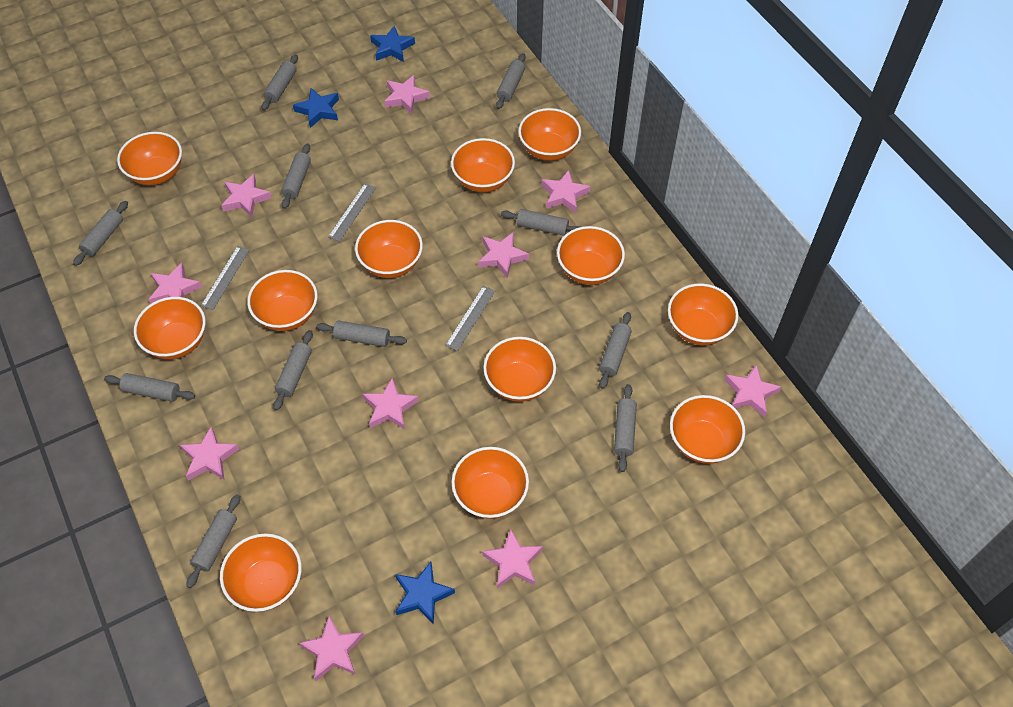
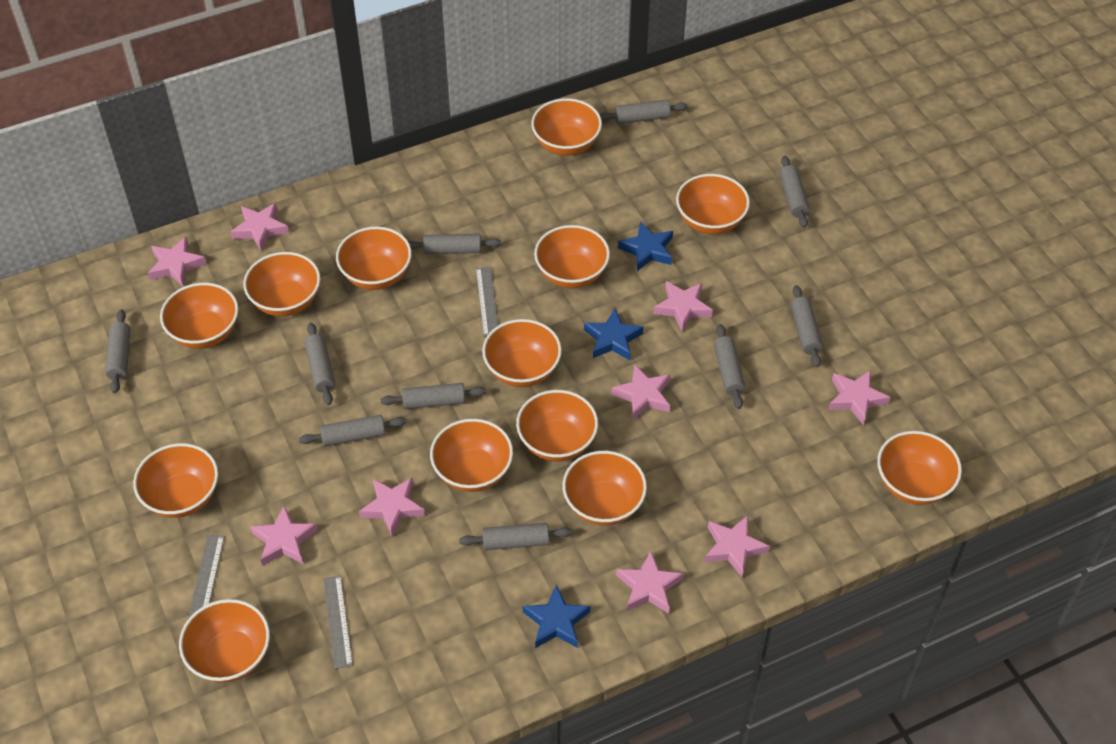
grey rolling pin: 11 -> 10
orange bowl: 12 -> 13
pink star: 10 -> 9

